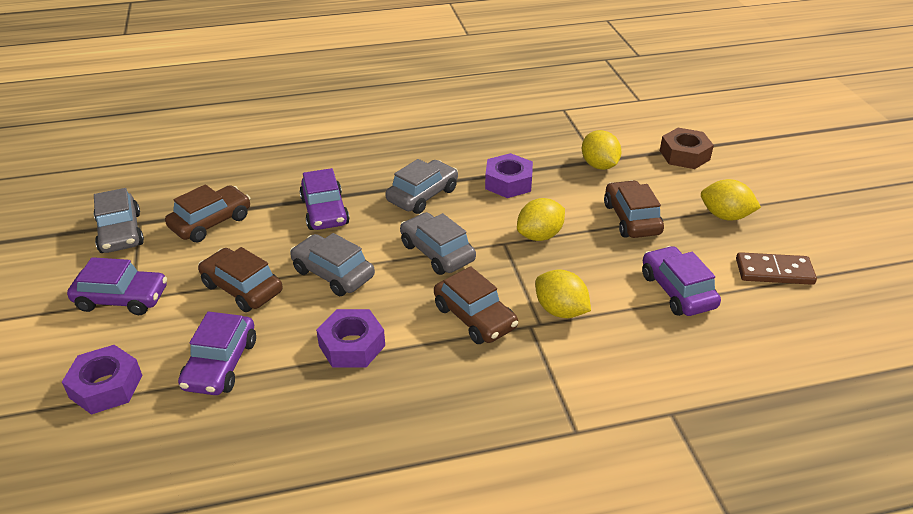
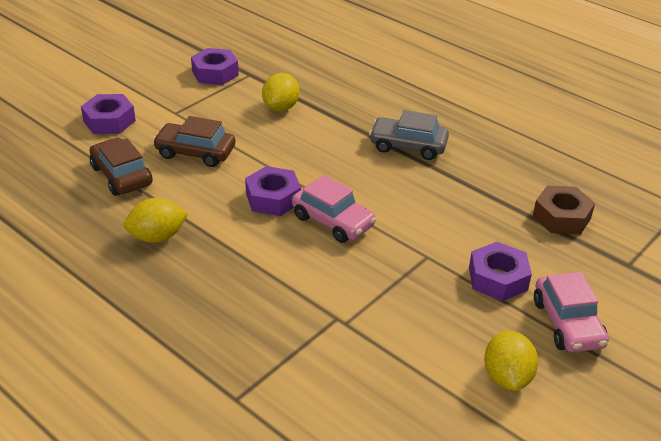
brown car: 4 -> 2
brown domino: 1 -> 0
grey car: 4 -> 1
pink car: 0 -> 2
purple car: 4 -> 0
purple nut: 3 -> 4
yellow lemon: 4 -> 3

